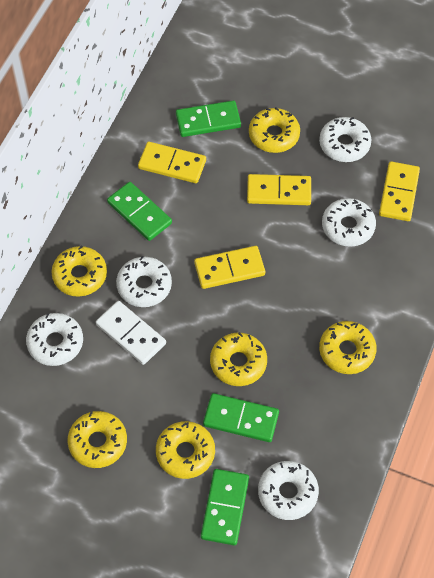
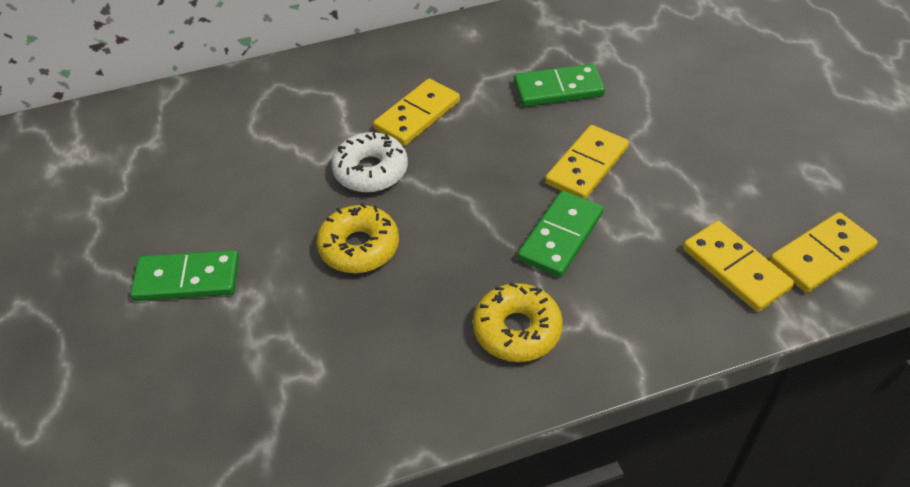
green domino: 4 -> 3
white domino: 1 -> 0
white donut: 5 -> 1
yellow donut: 6 -> 2

